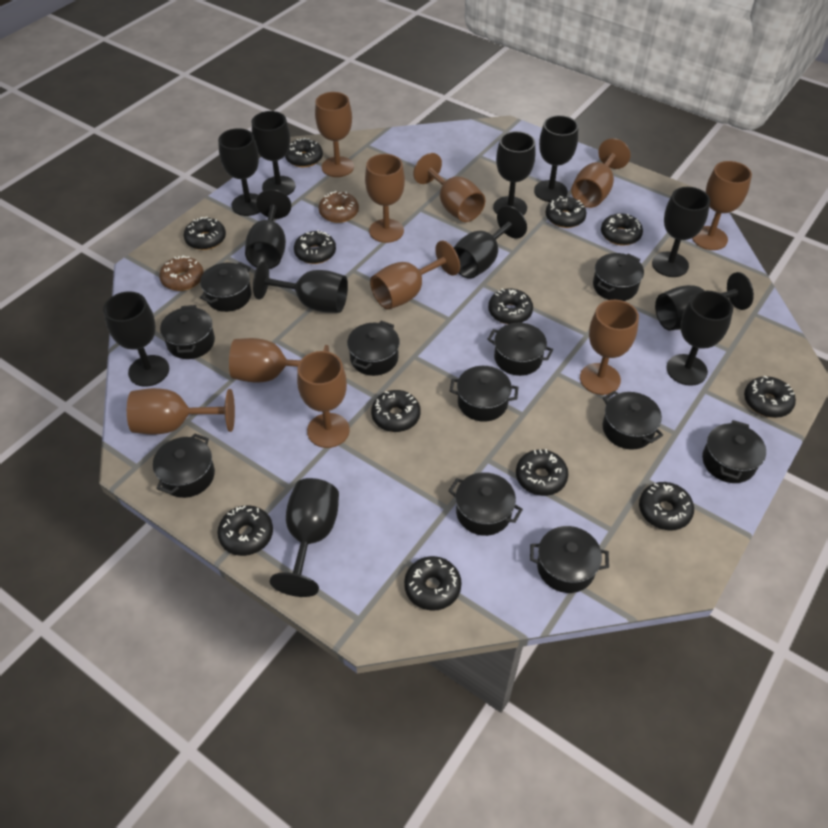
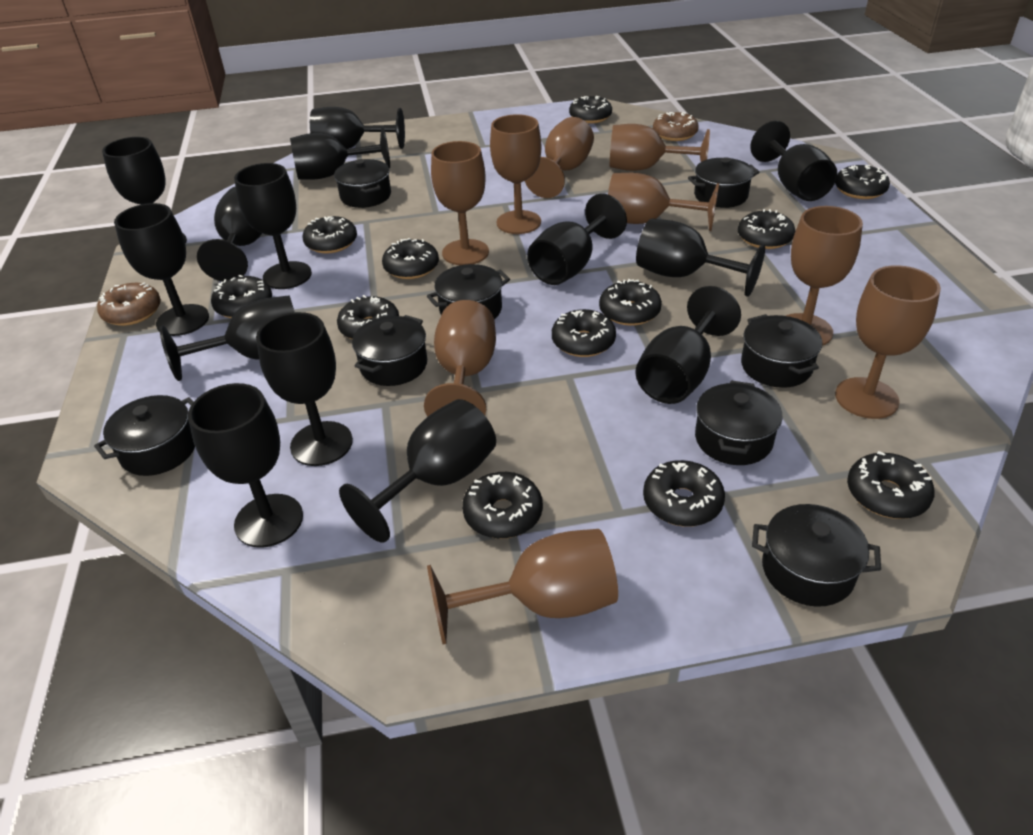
black goblet: 12 -> 14
black pot: 11 -> 8
brown goblet: 10 -> 9

